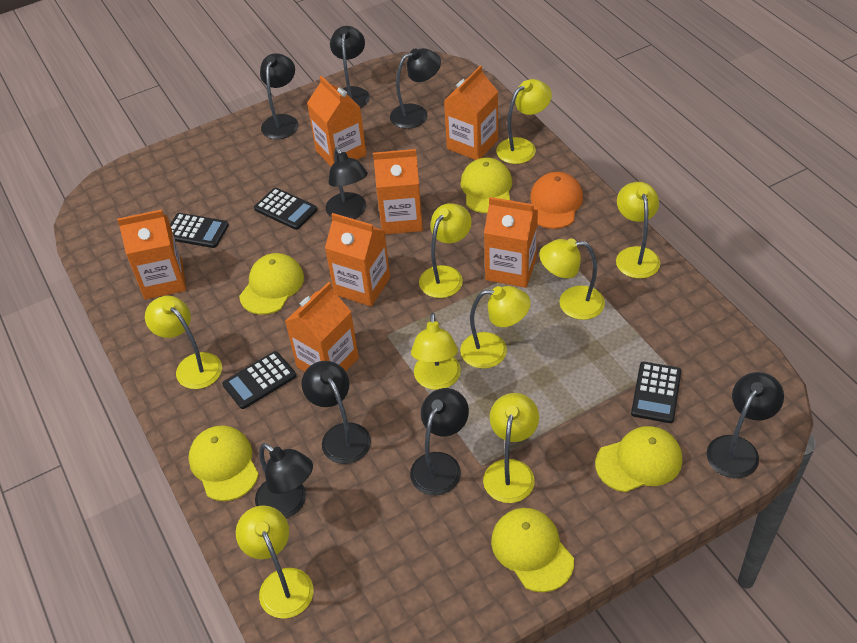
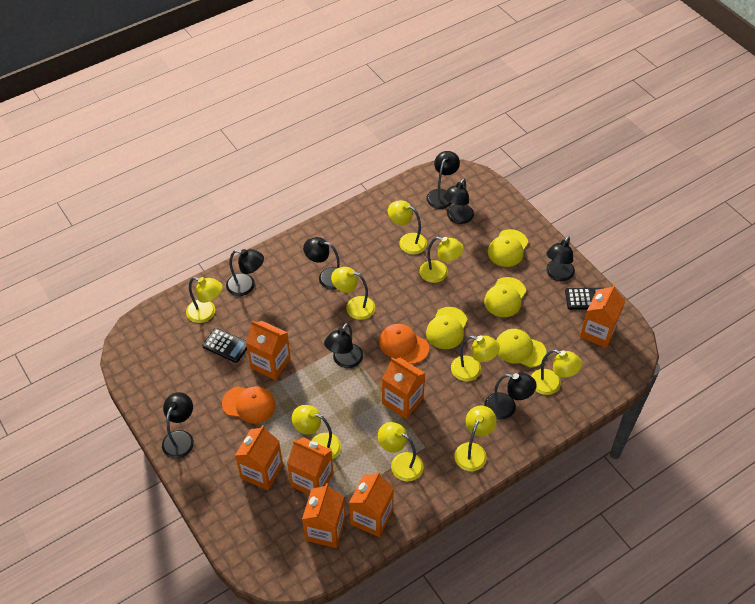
black calculator: 4 -> 2
orange cap: 1 -> 2
yellow cap: 5 -> 4

